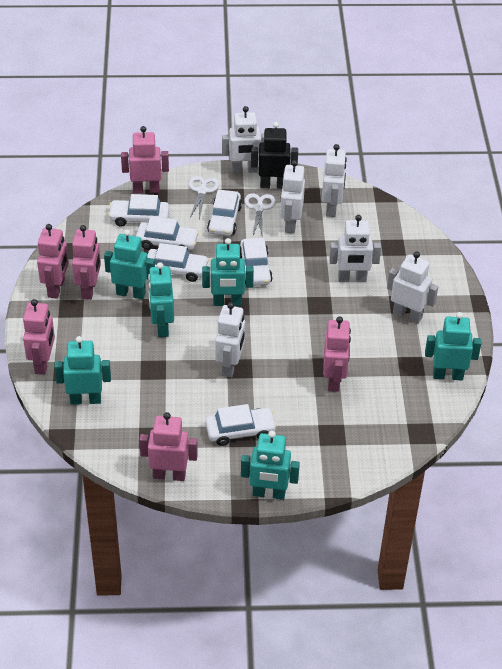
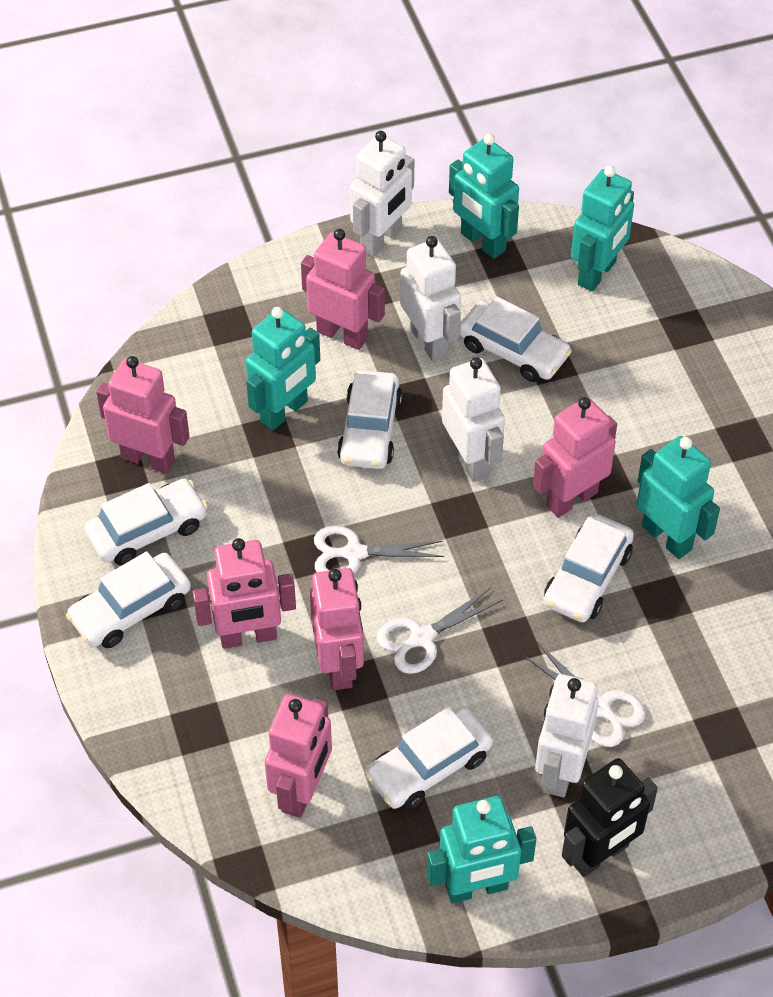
turquoise robot: 6 -> 5
white robot: 6 -> 4
white scissors: 2 -> 3

